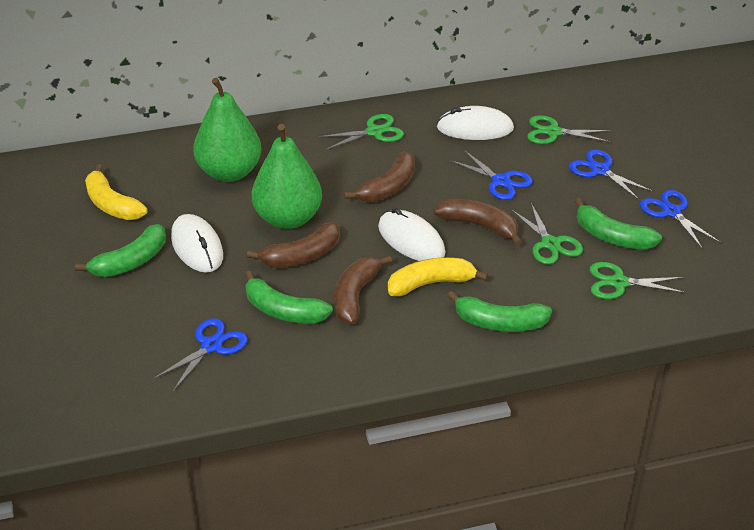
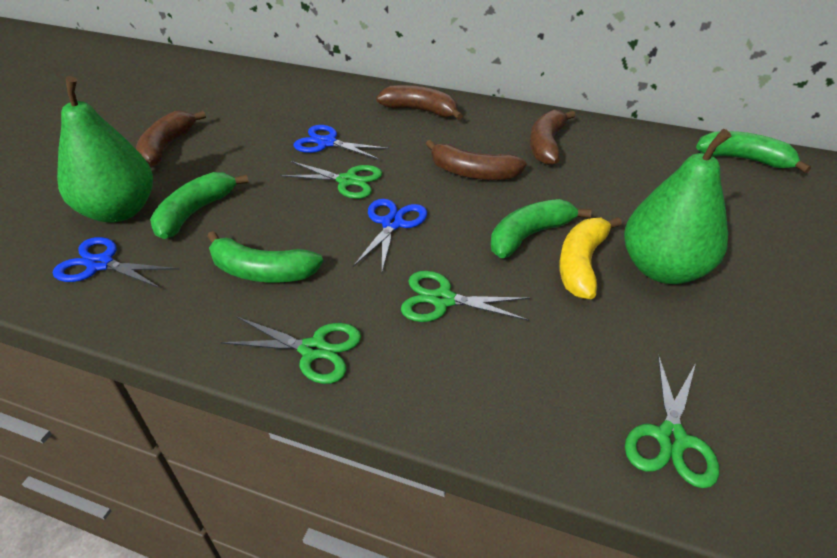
blue scissors: 4 -> 3
white mouse: 3 -> 0
yellow banana: 2 -> 1

